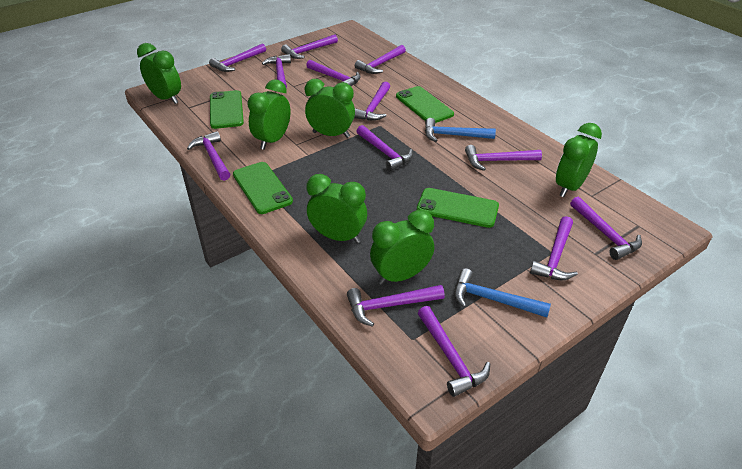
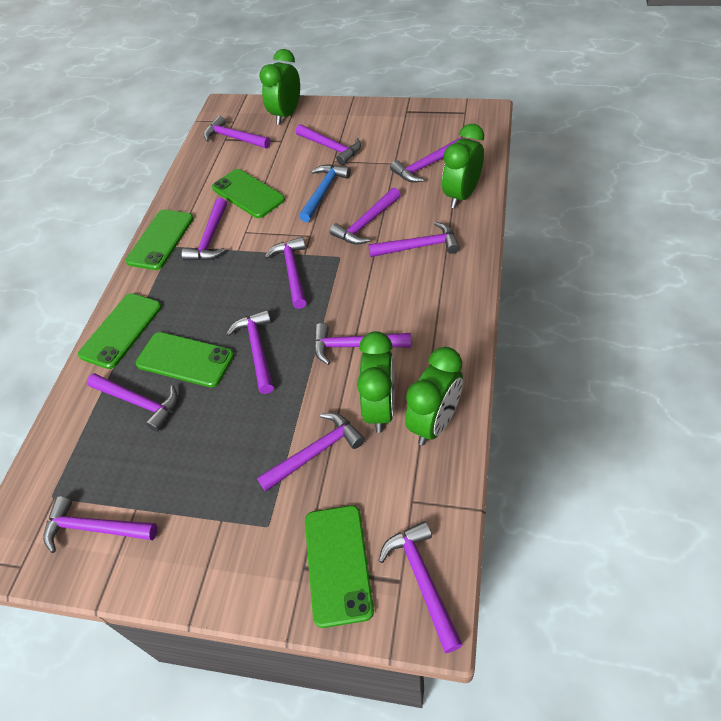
blue hammer: 2 -> 1
green clock: 6 -> 4
green phone: 4 -> 5

